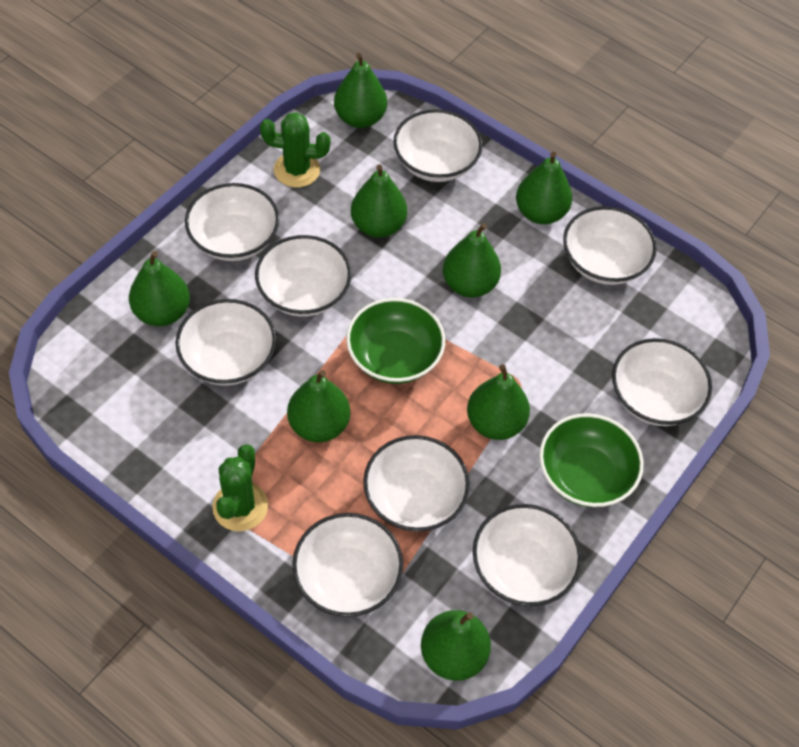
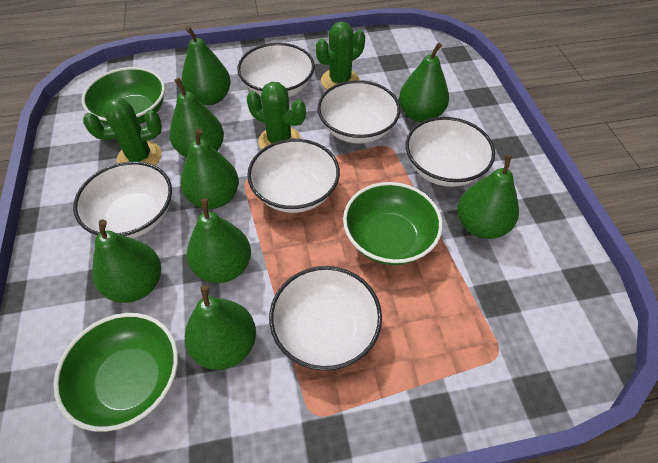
green bowl: 2 -> 3
green cactus: 2 -> 3
white bowl: 9 -> 6

